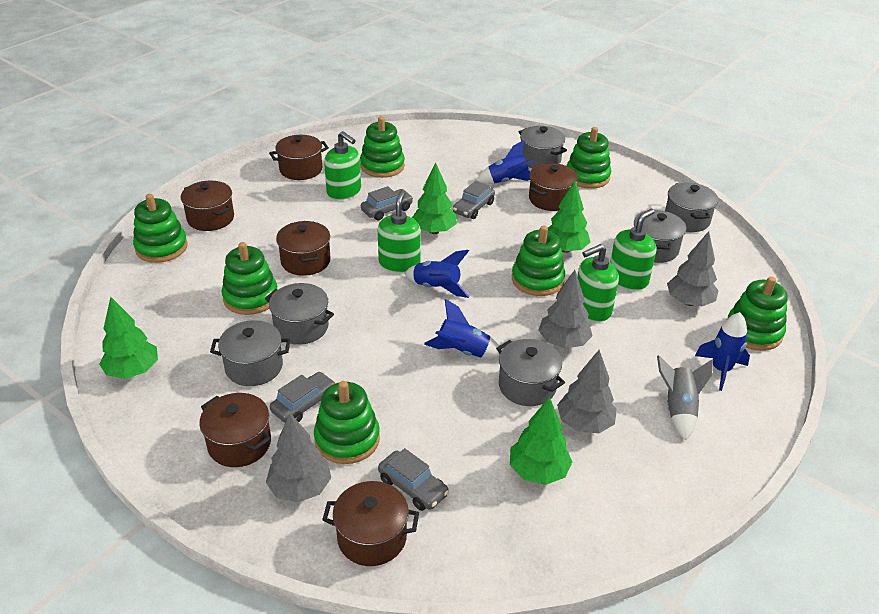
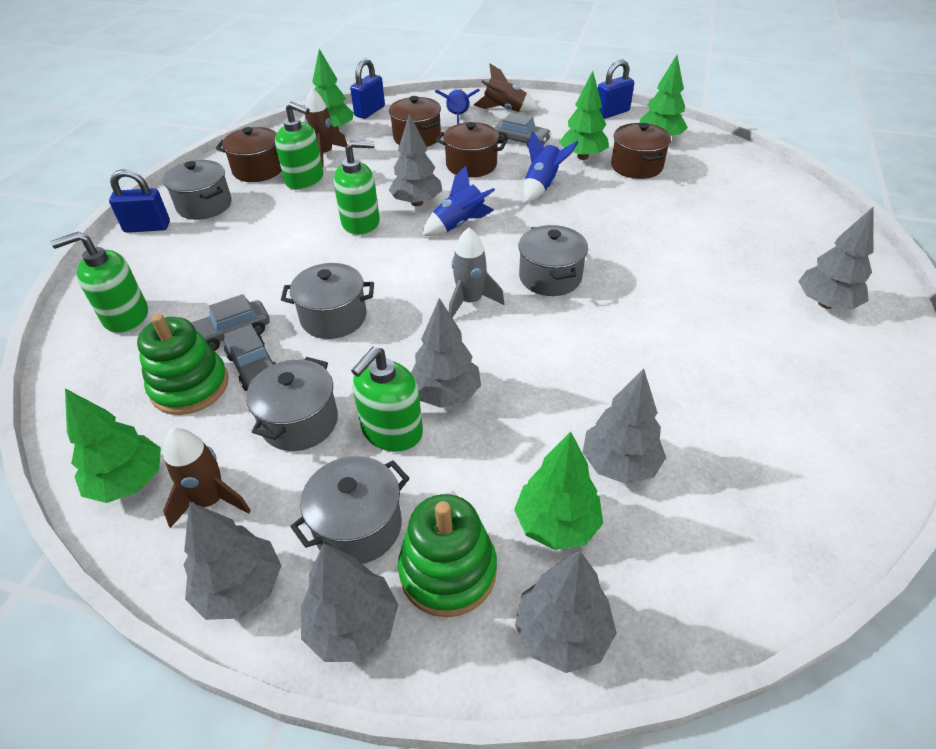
blue padlock: 0 -> 3
blue rocket: 4 -> 3
brown pot: 6 -> 4
brown rocket: 0 -> 3
green stacking toy: 7 -> 2
green tree: 4 -> 5
grey car: 4 -> 3
grey pot: 6 -> 5
grey tree: 4 -> 7

